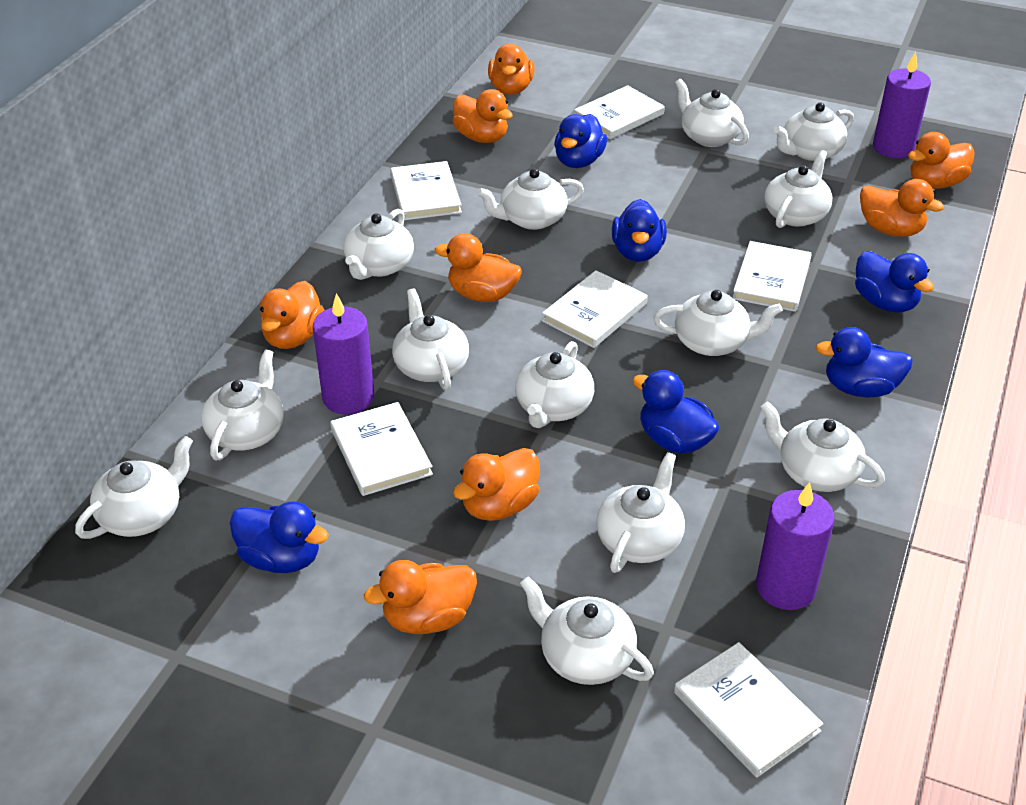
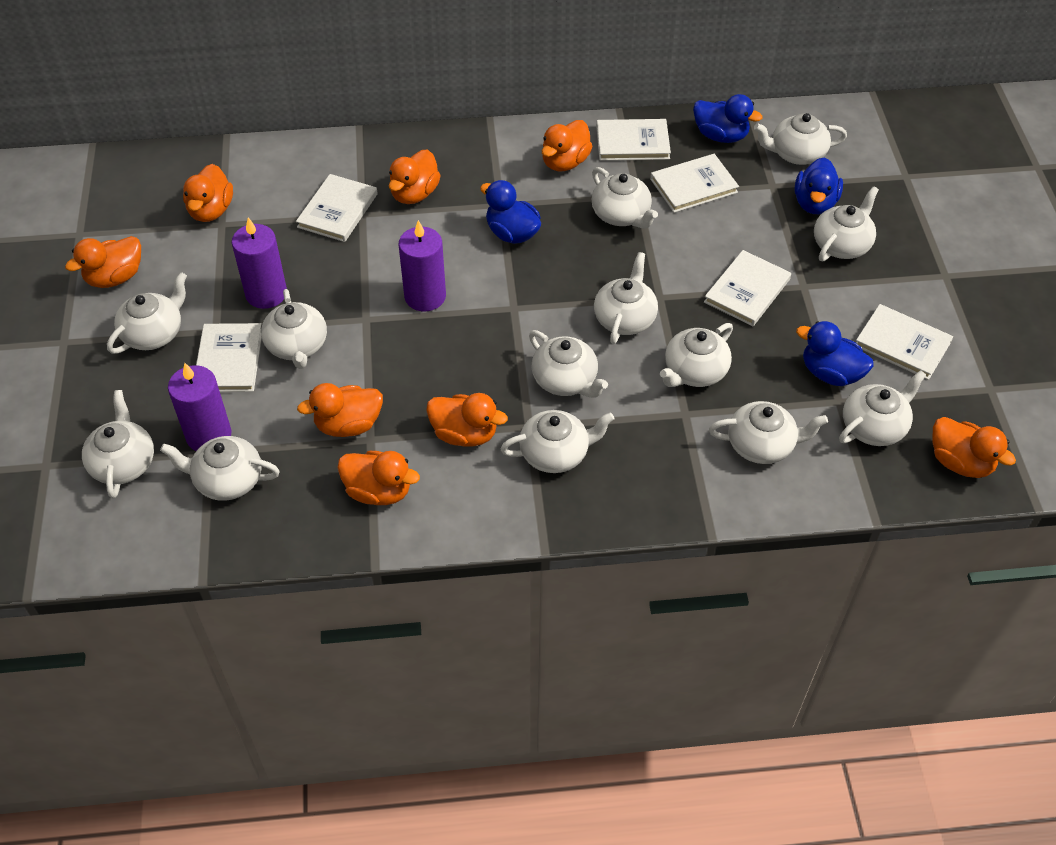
blue duck: 6 -> 4

